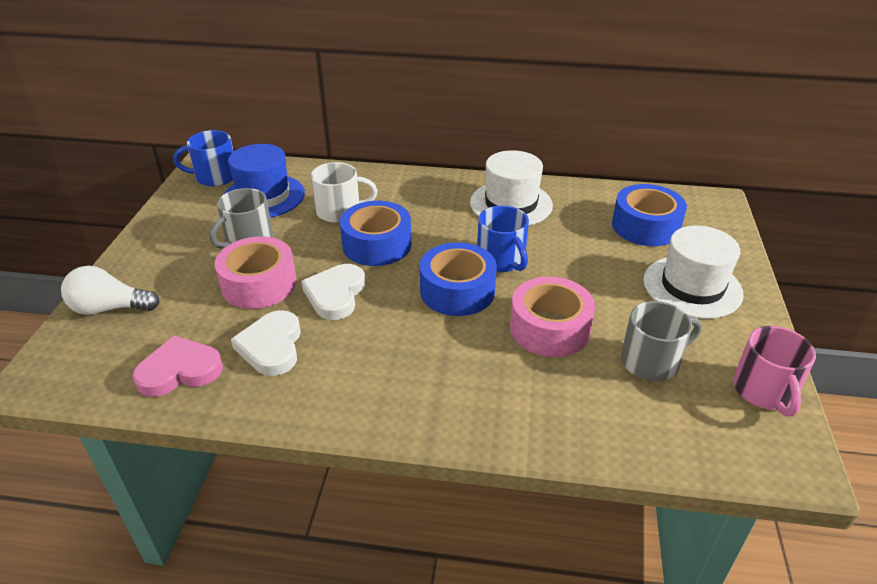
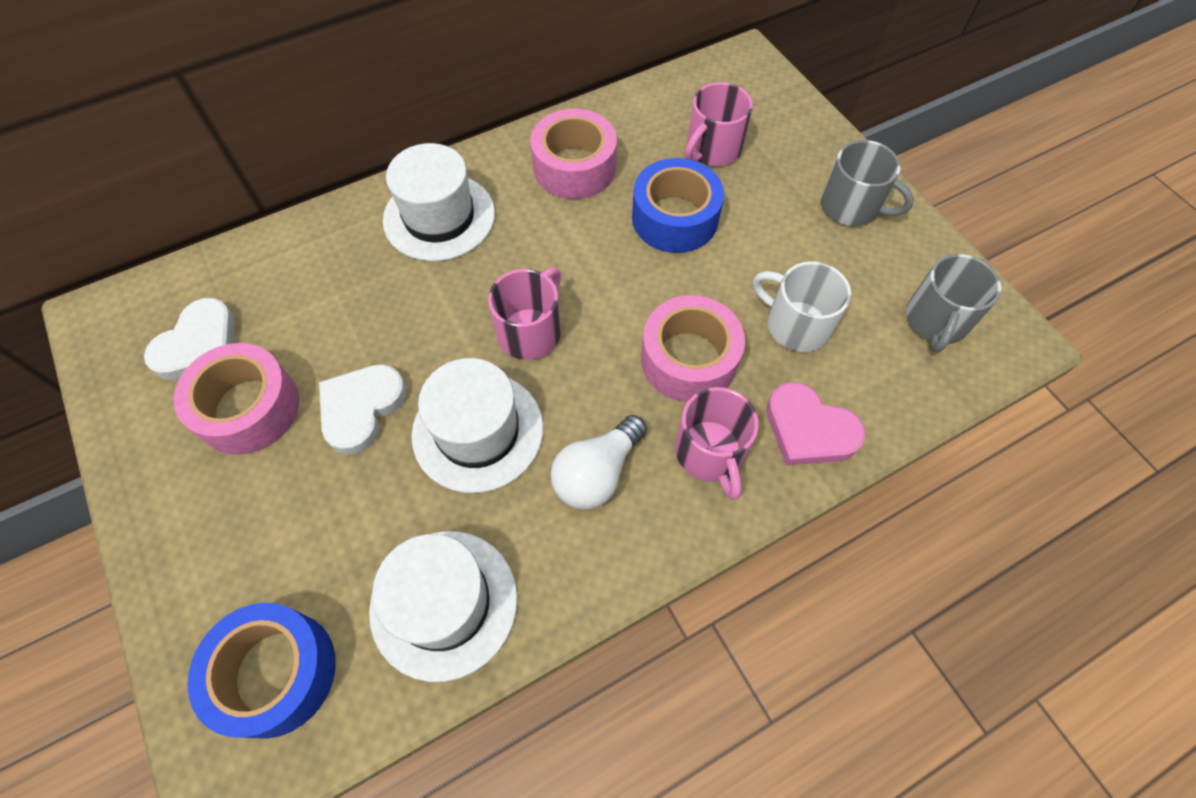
blue hat: 1 -> 0
blue mug: 2 -> 0
blue tape: 3 -> 2
pink mug: 1 -> 3
pink tape: 2 -> 3
white hat: 2 -> 3

